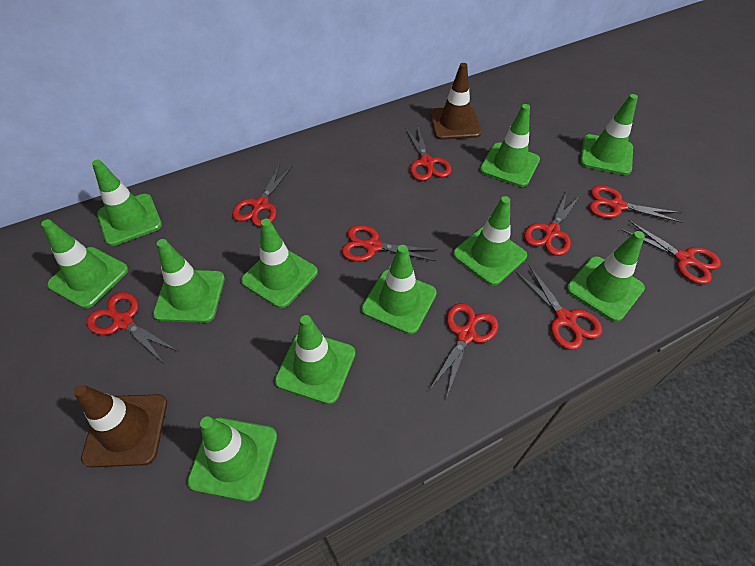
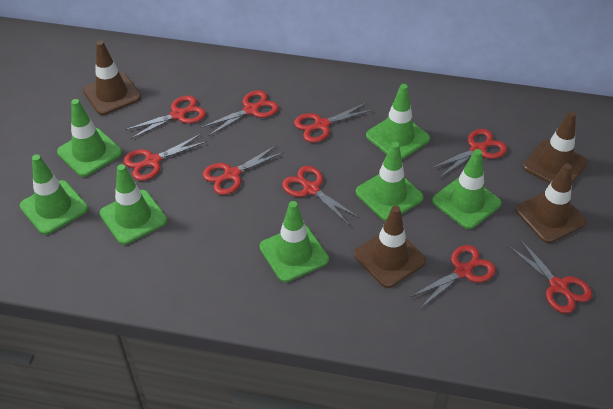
brown traffic cone: 2 -> 4
green traffic cone: 11 -> 7

